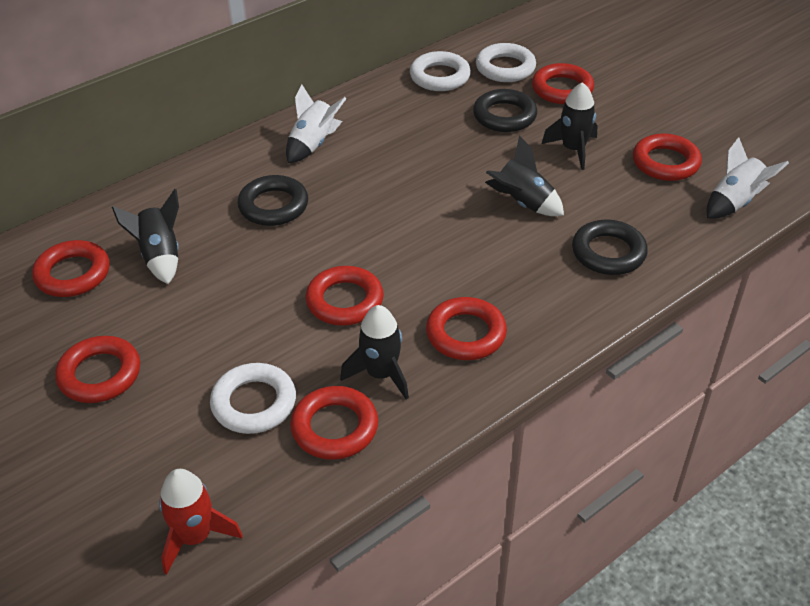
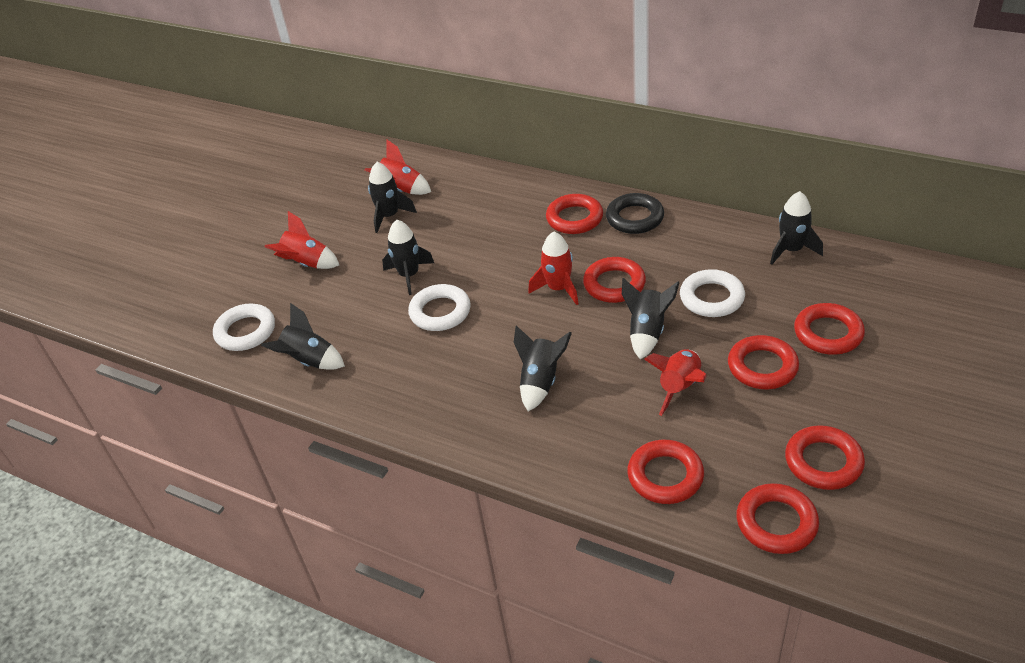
black ring: 3 -> 1
black rocket: 4 -> 6
red rocket: 1 -> 4
white rocket: 2 -> 0

